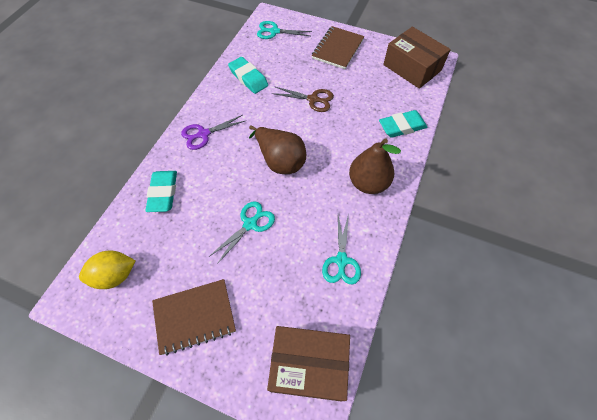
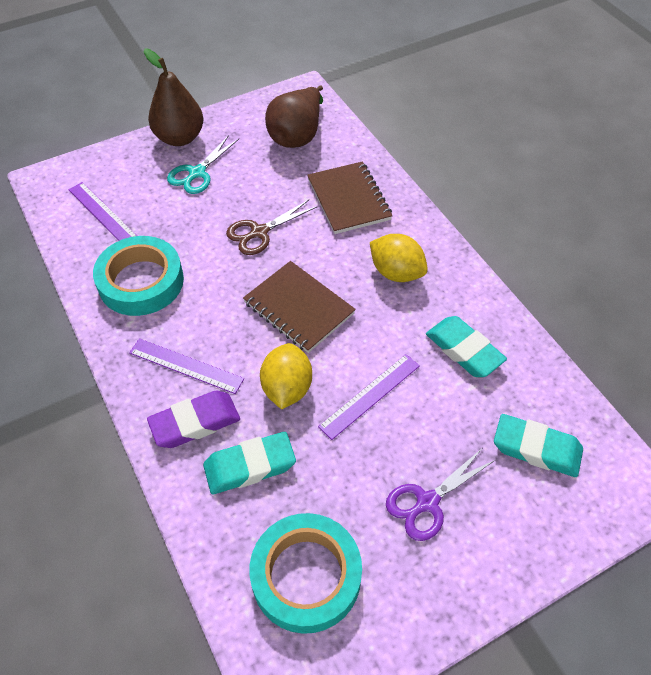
brown box: 2 -> 0
purple eraser: 0 -> 1
purple ruler: 0 -> 3
turquoise scissors: 3 -> 1
turquoise tape: 0 -> 2
yellow lemon: 1 -> 2

